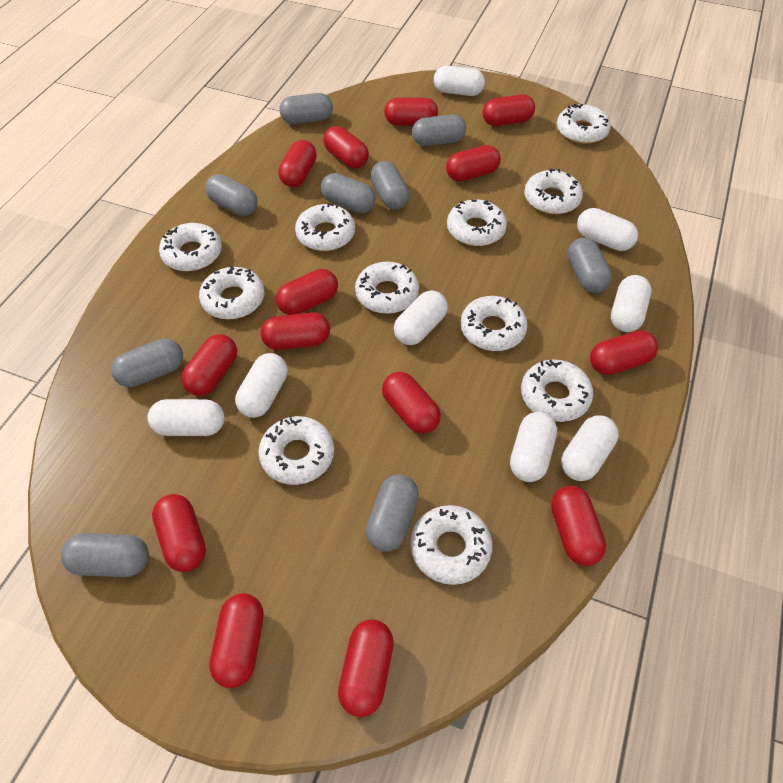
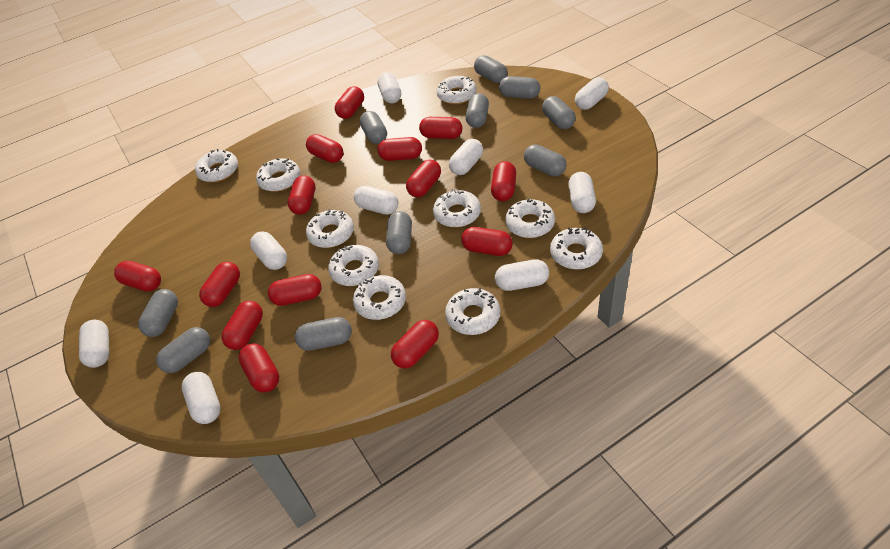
grey capsule: 9 -> 10
white capsule: 8 -> 9
white donut: 11 -> 10

